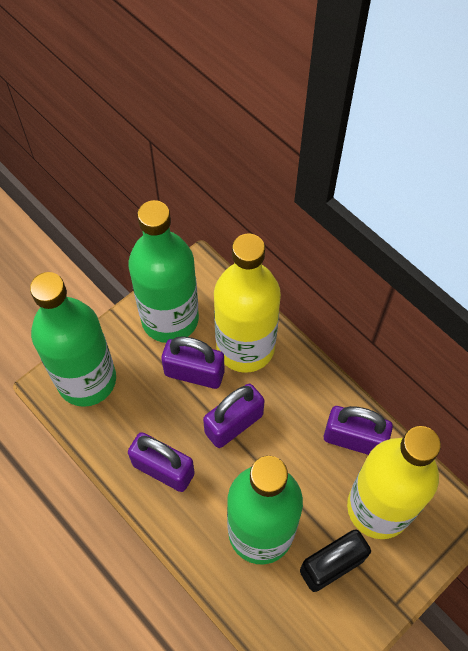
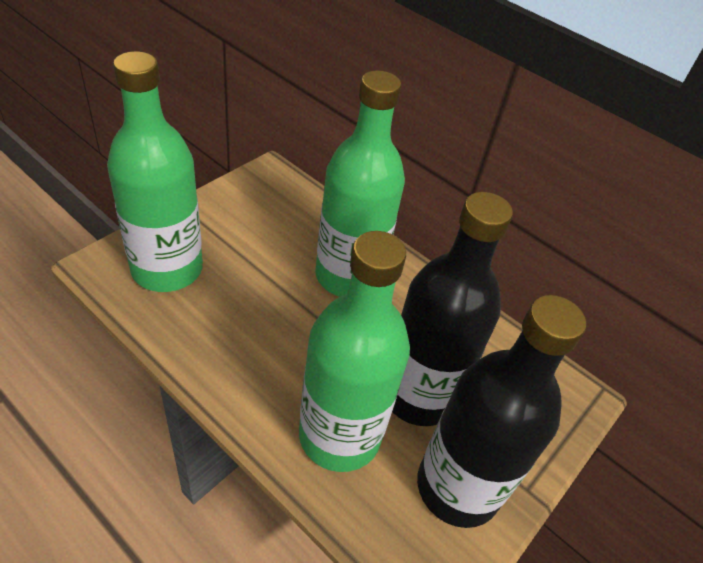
black bottle: 0 -> 2
black padlock: 1 -> 0
purple padlock: 4 -> 0
yellow bottle: 2 -> 0

